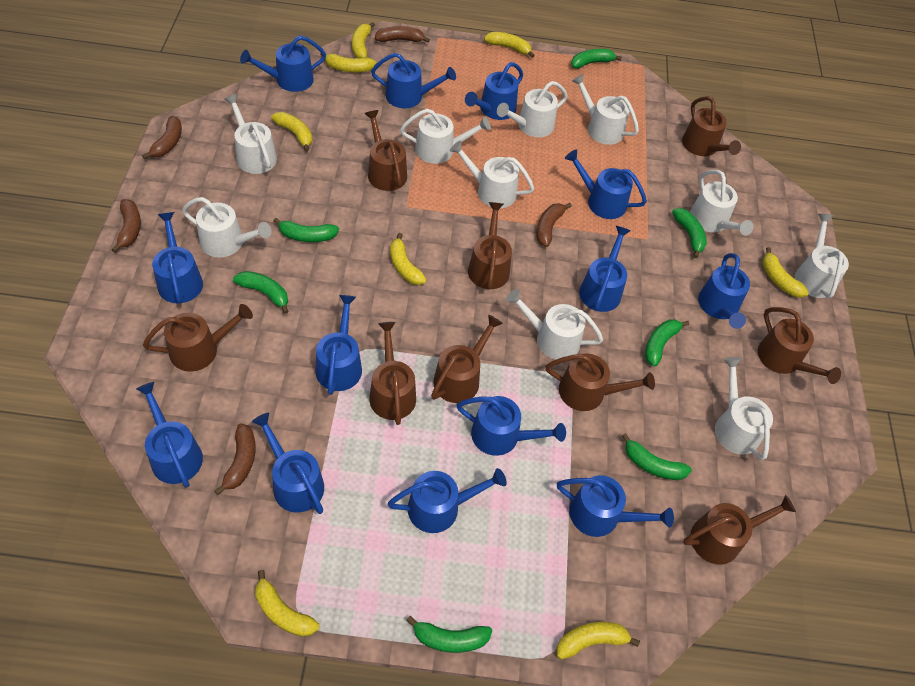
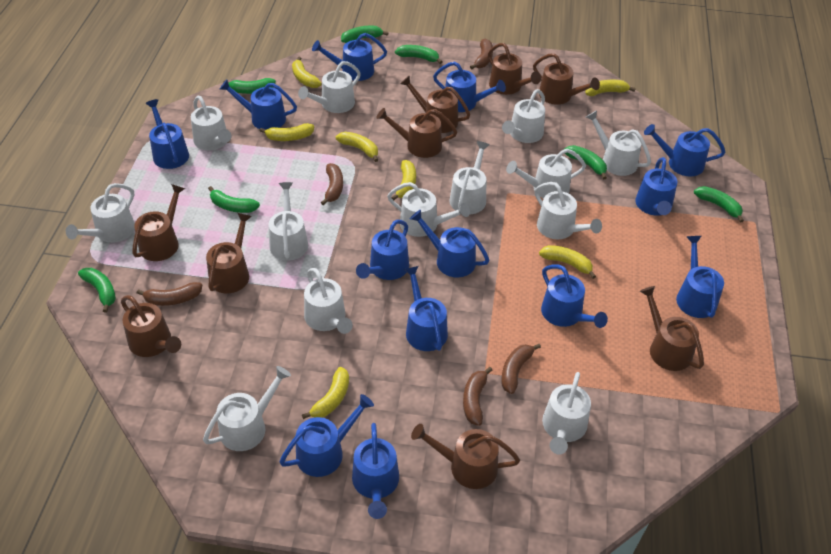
white watering can: 10 -> 13
yellow banana: 8 -> 7

